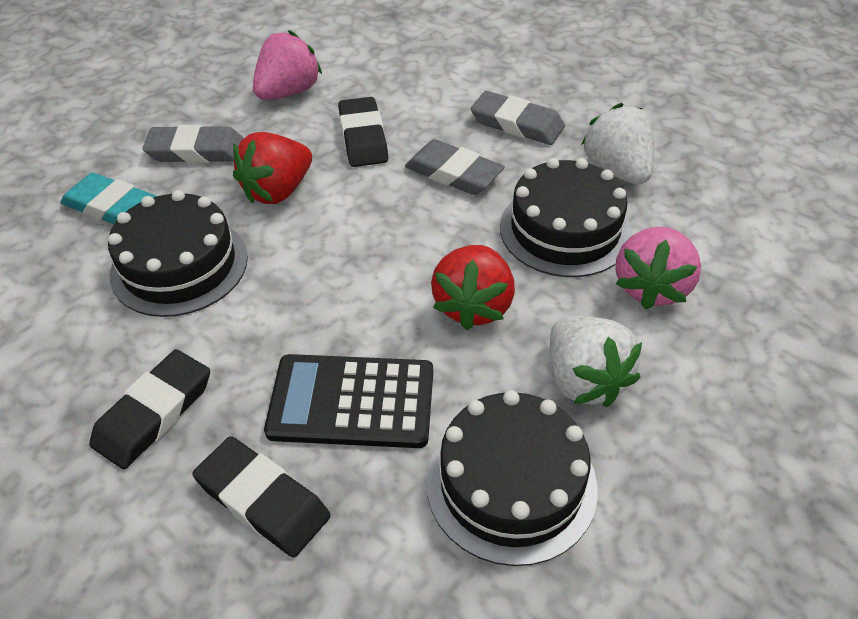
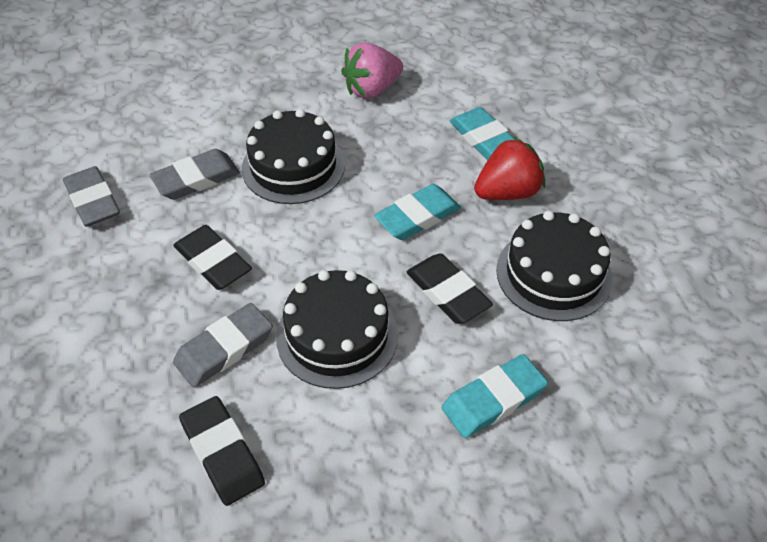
black calculator: 1 -> 0
pink strawberry: 2 -> 1
red strawberry: 2 -> 1
turquoise eraser: 1 -> 3
white strawberry: 2 -> 0

